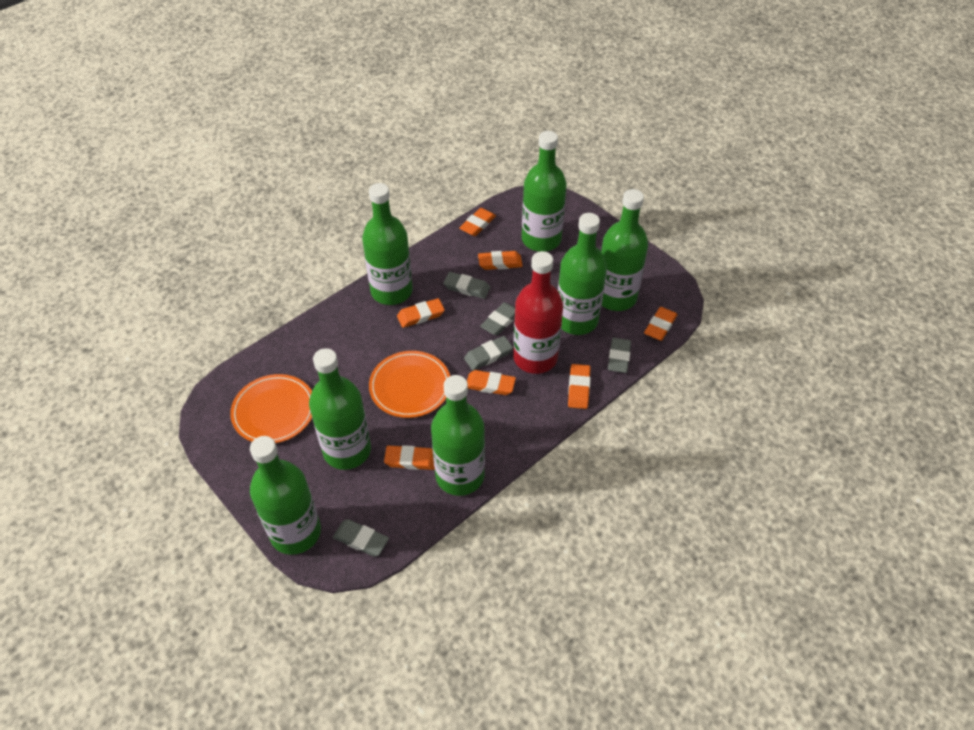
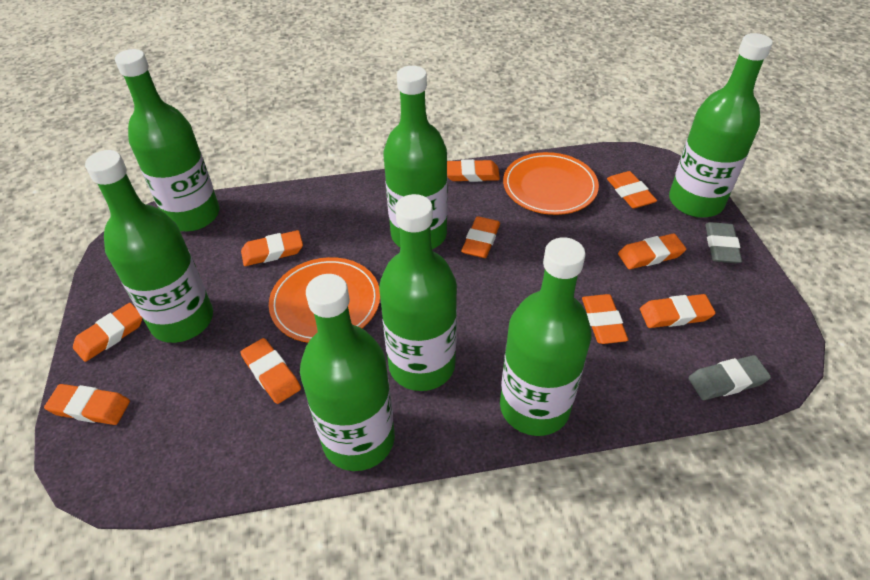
grey eraser: 5 -> 2
orange eraser: 7 -> 10
red bottle: 1 -> 0

